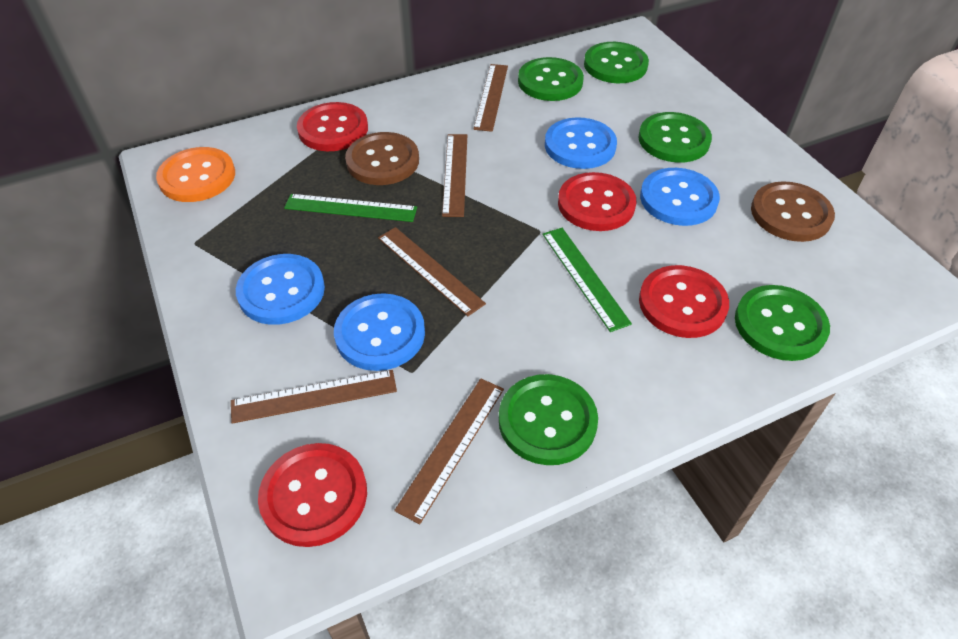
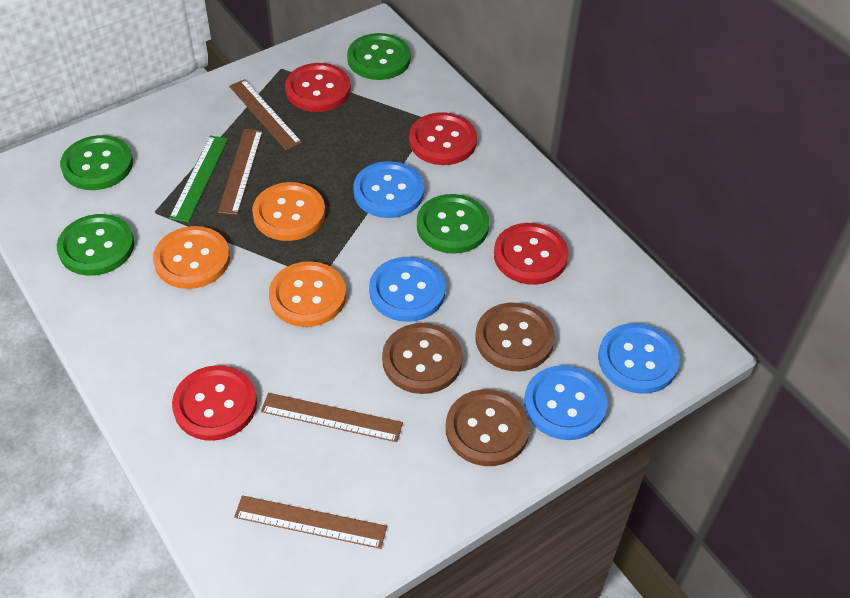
brown button: 2 -> 3
brown ruler: 5 -> 4
green button: 5 -> 4
green ruler: 2 -> 1
orange button: 1 -> 3

